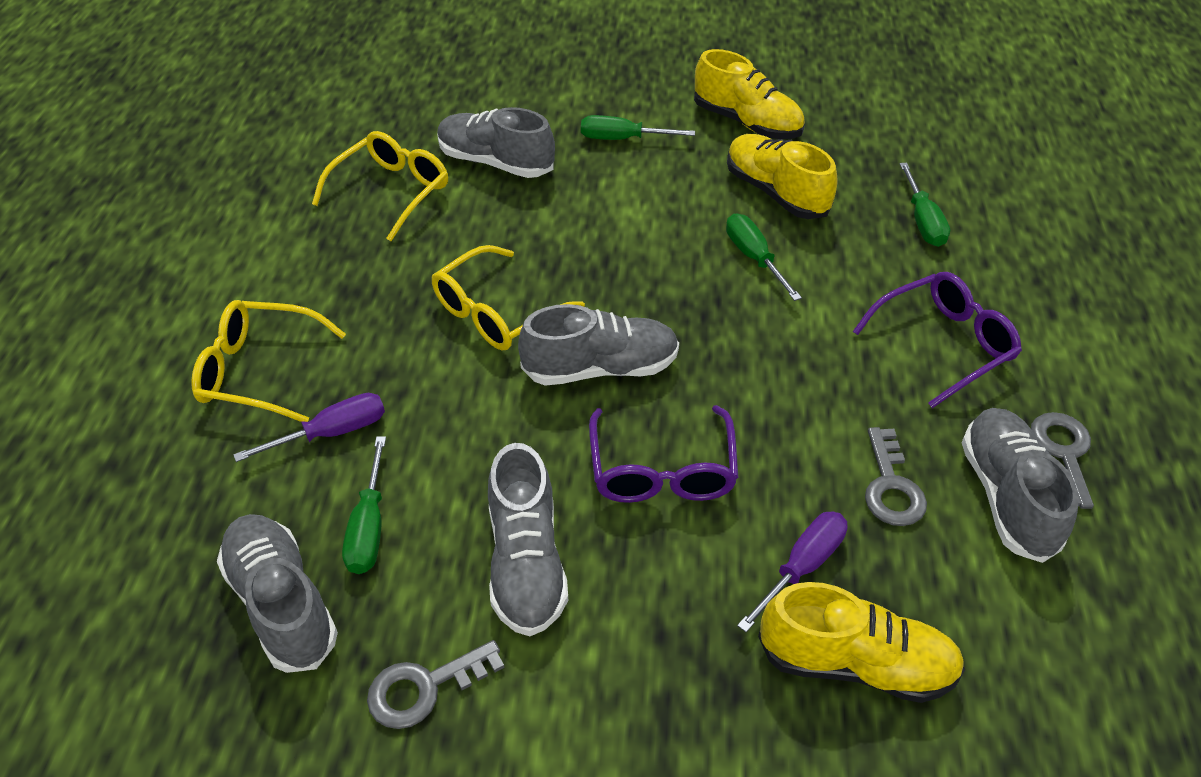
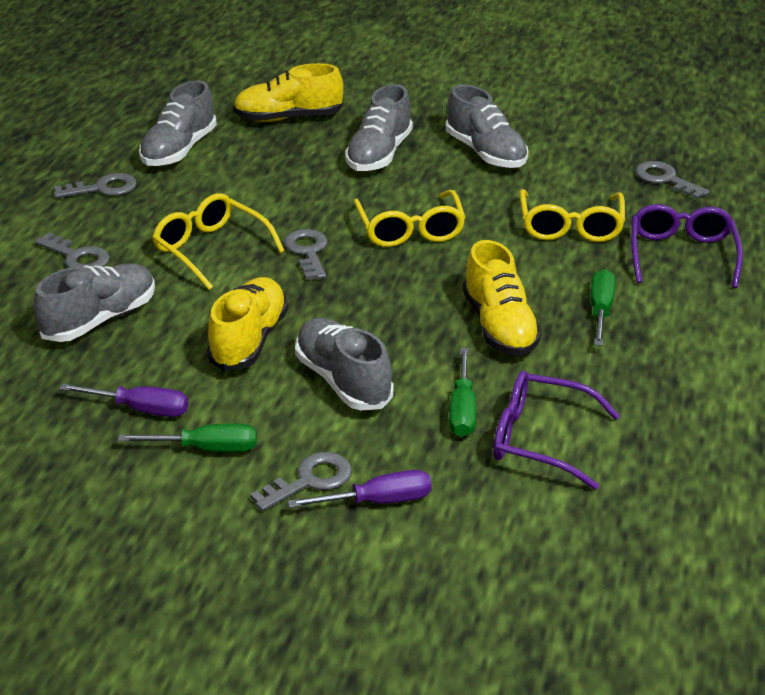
green screwdriver: 4 -> 3
grey key: 3 -> 5

